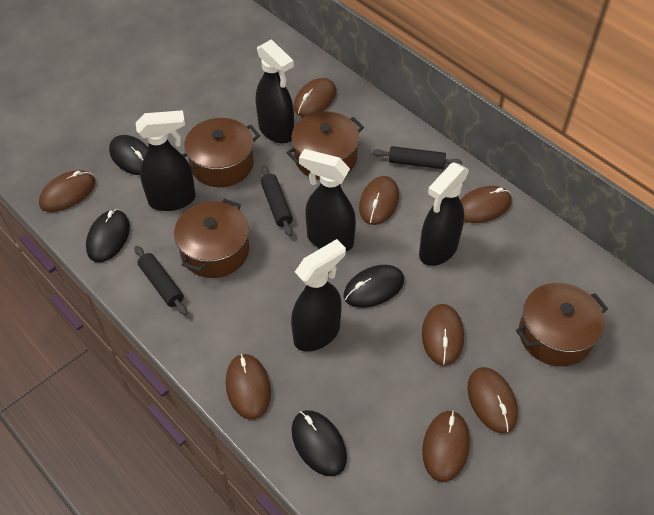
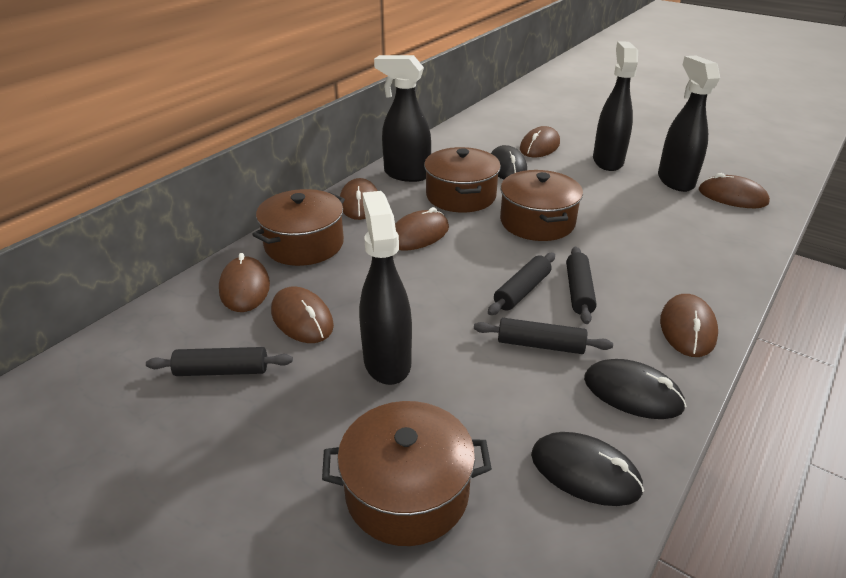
black mouse: 4 -> 3
black rolling pin: 3 -> 4
black spray bottle: 5 -> 4
brown mouse: 8 -> 7

